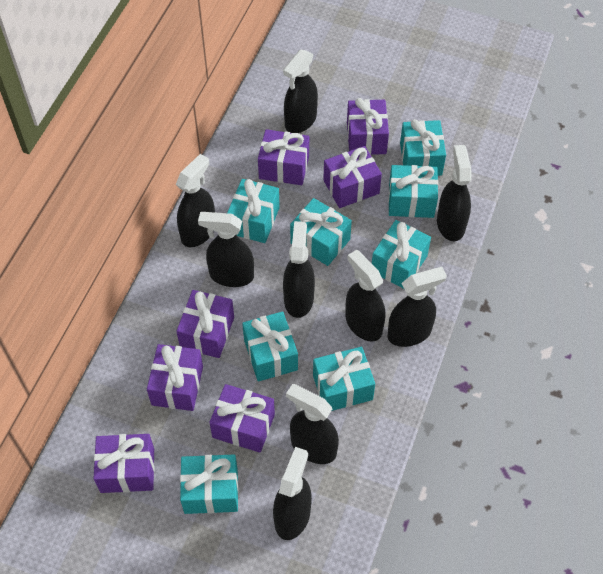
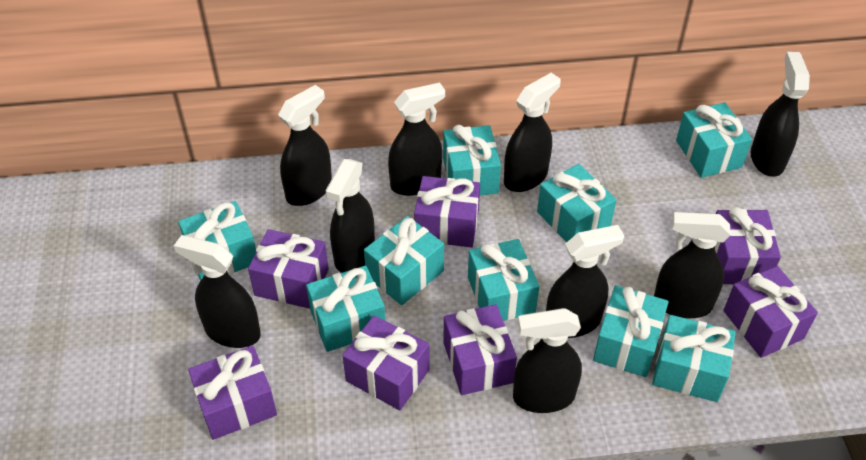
turquoise gift: 8 -> 9

